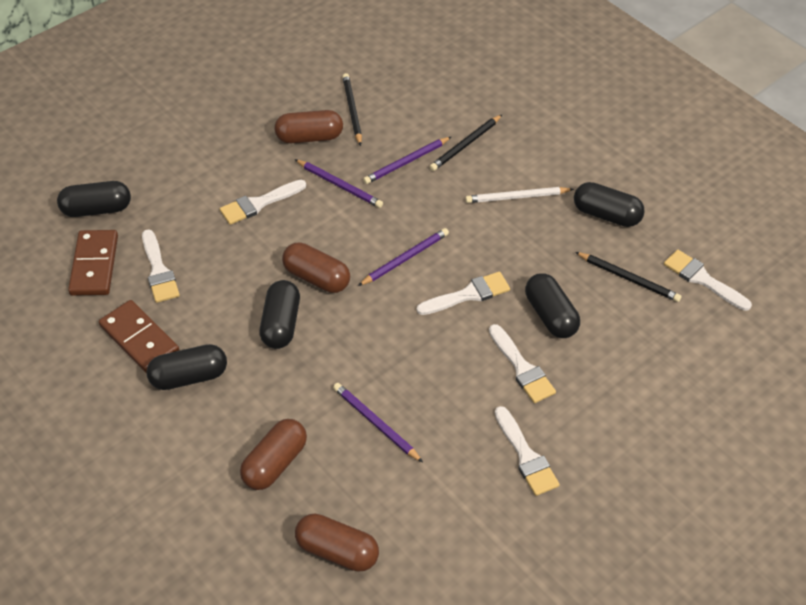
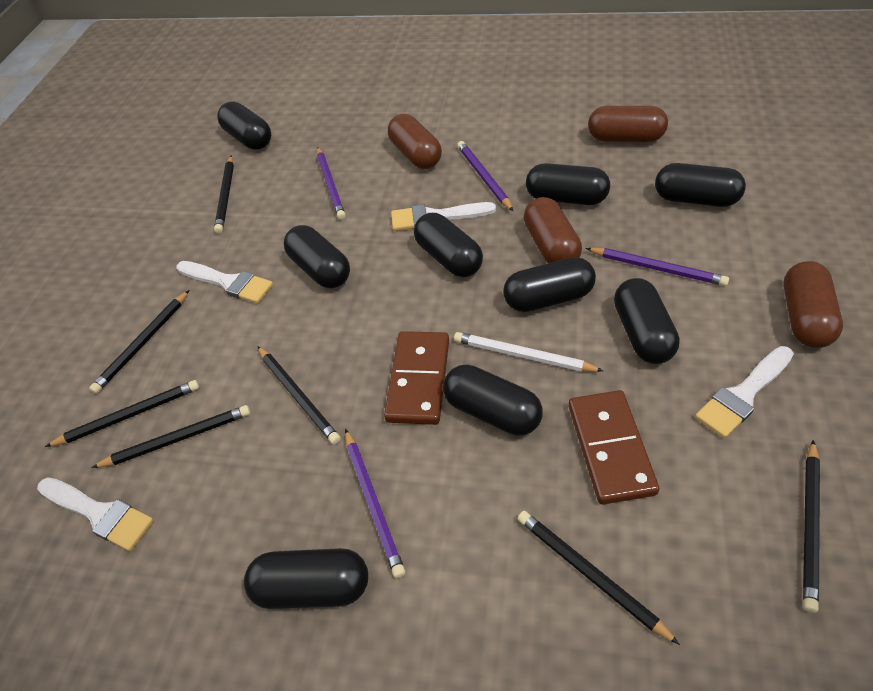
black capsule: 5 -> 9
black pencil: 3 -> 7
white brush: 6 -> 4

